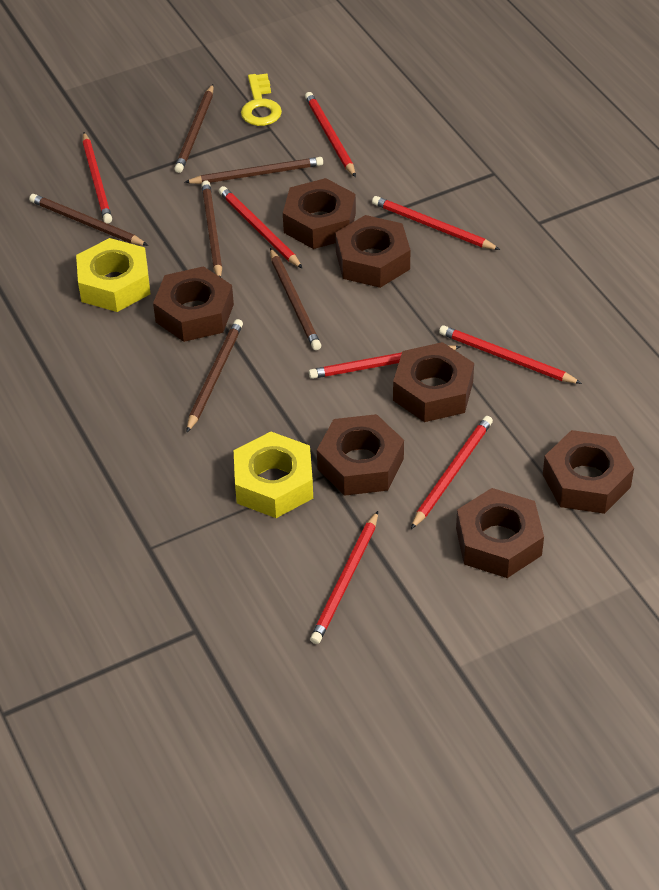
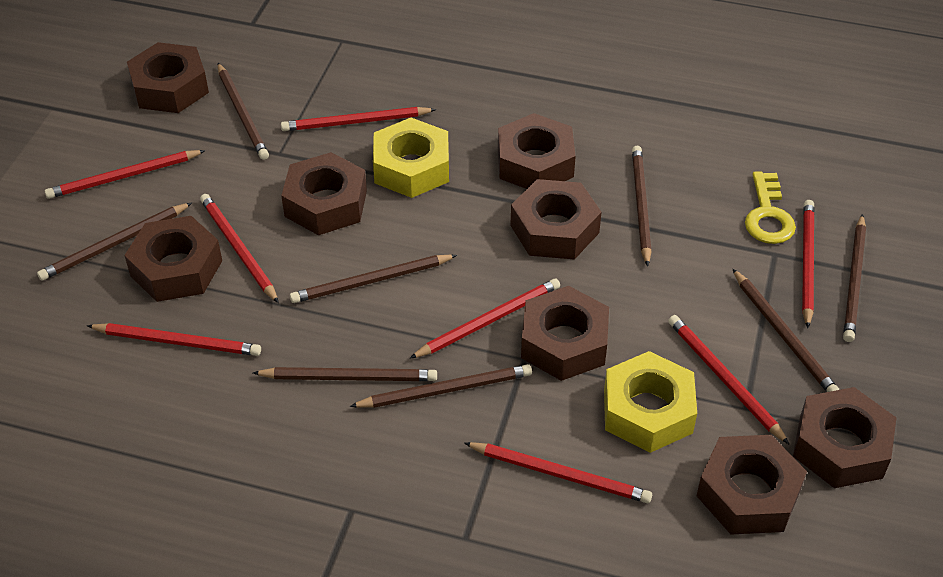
brown nut: 7 -> 8
brown pencil: 6 -> 8

